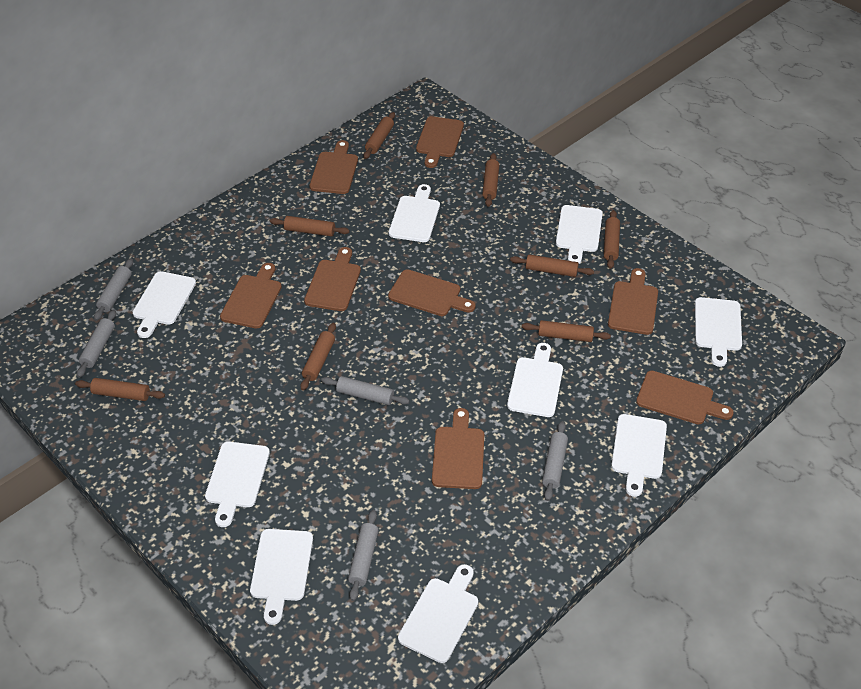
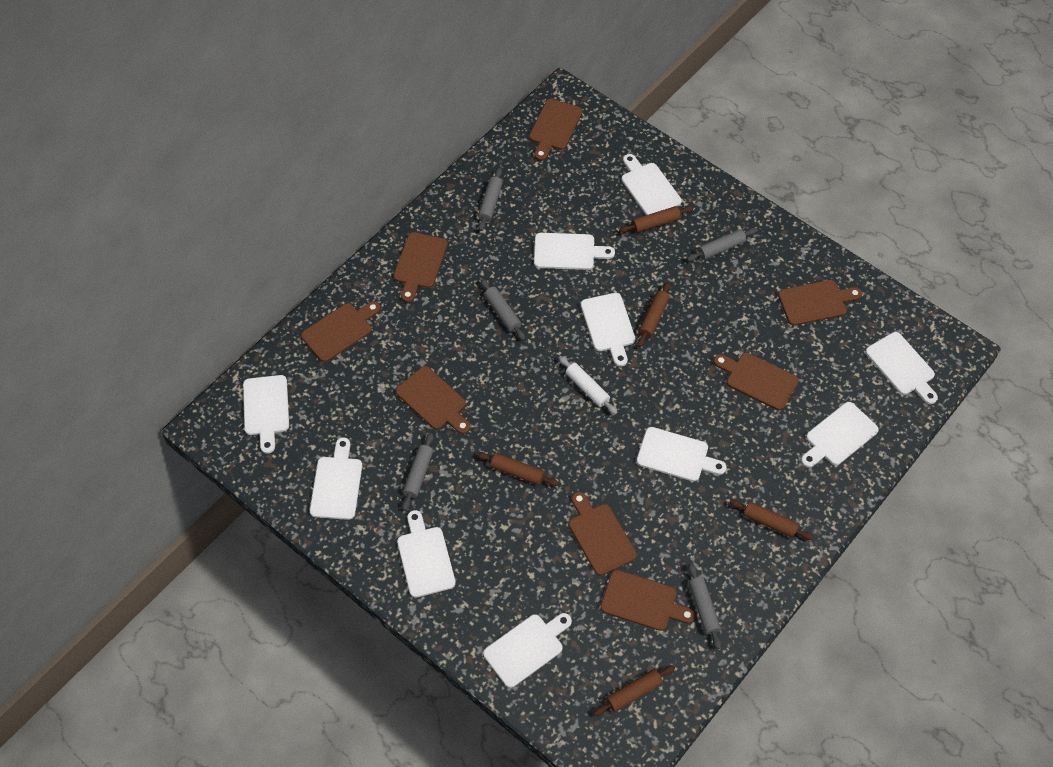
brown rolling pin: 8 -> 5
white cutting board: 9 -> 10
white rolling pin: 0 -> 1

